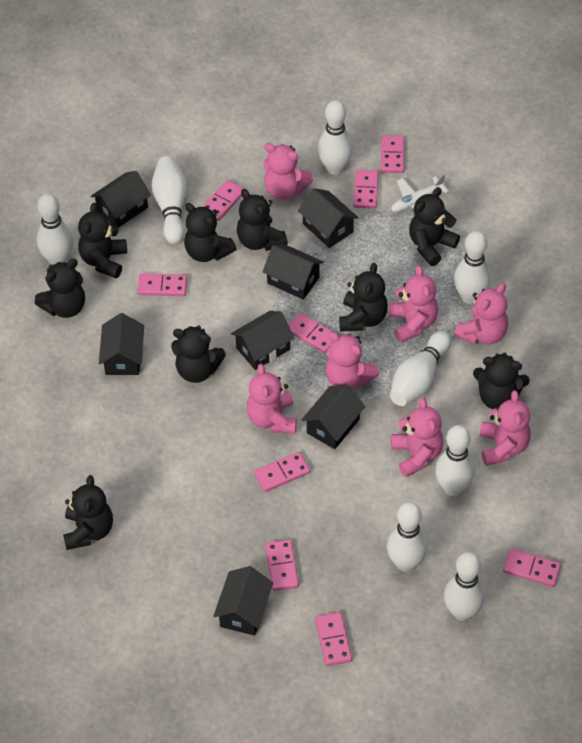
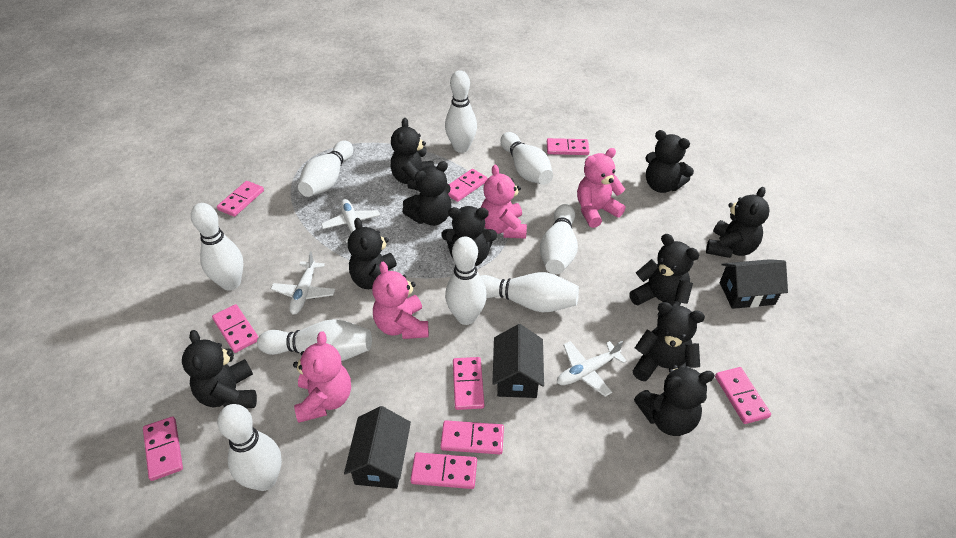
black house: 7 -> 3
black teddy bear: 9 -> 10
pink teddy bear: 7 -> 4
white bowling pin: 8 -> 9
white plane: 1 -> 3

